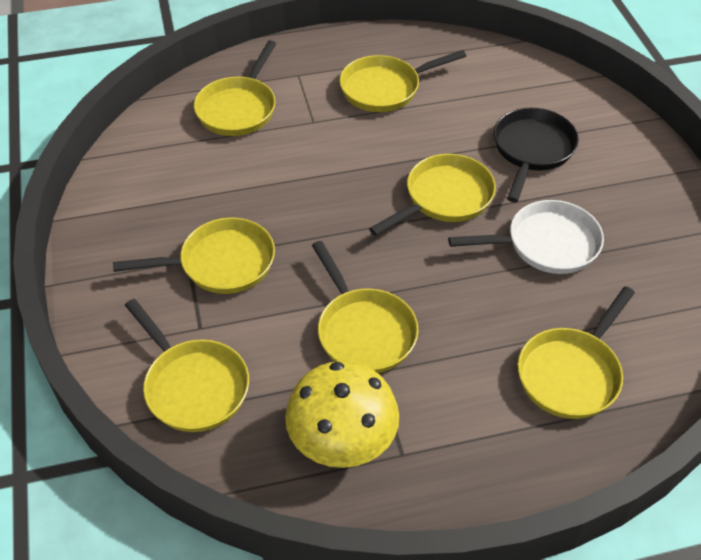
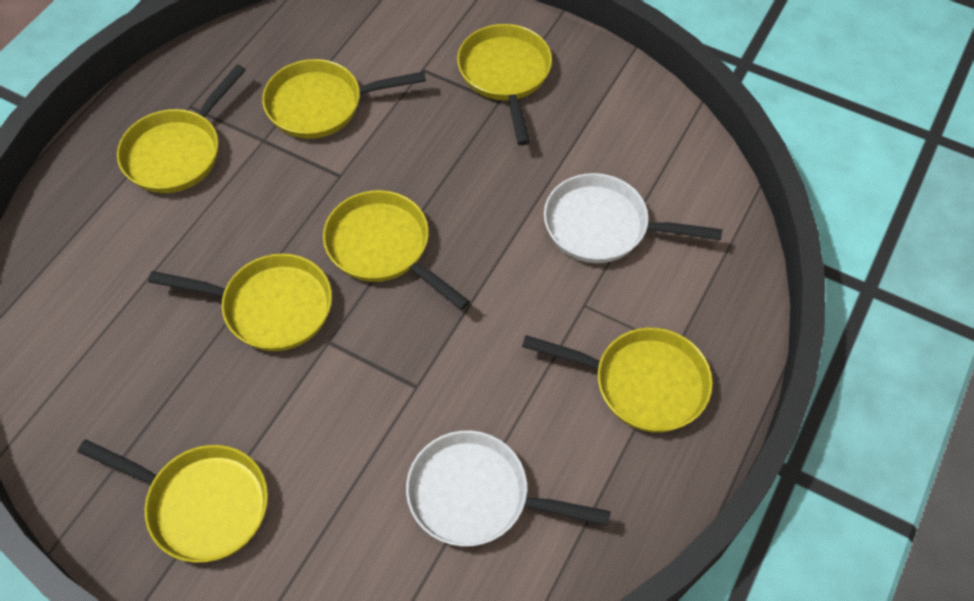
black pan: 1 -> 0
white pan: 1 -> 2
yellow mushroom: 1 -> 0

